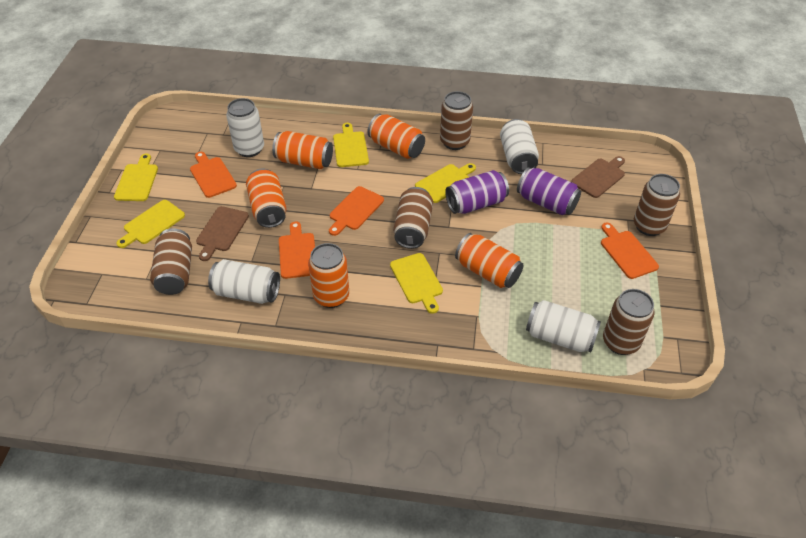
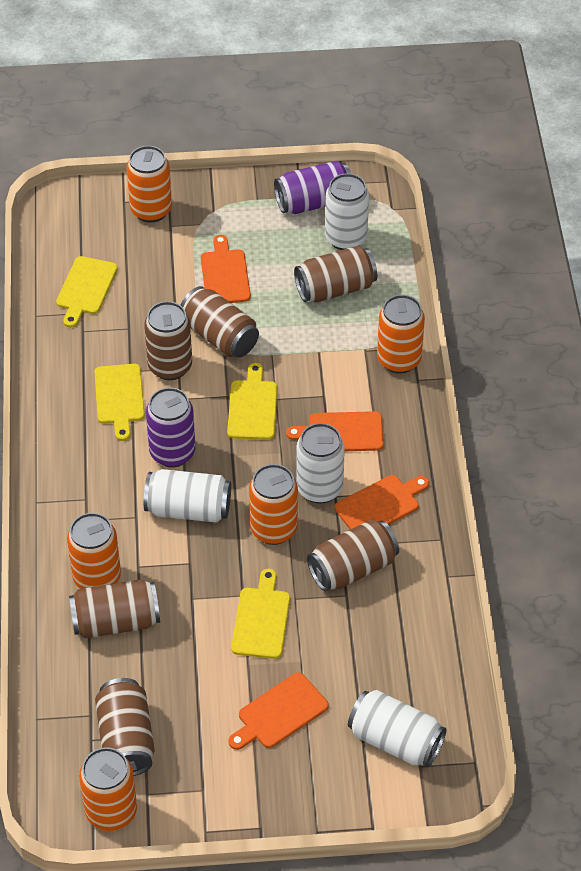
brown can: 5 -> 6
brown cutting board: 2 -> 0
yellow cutting board: 5 -> 4

